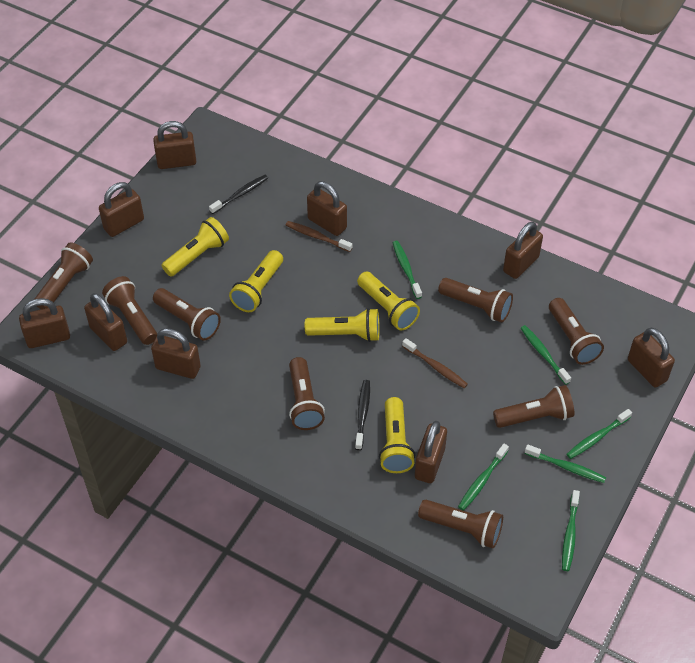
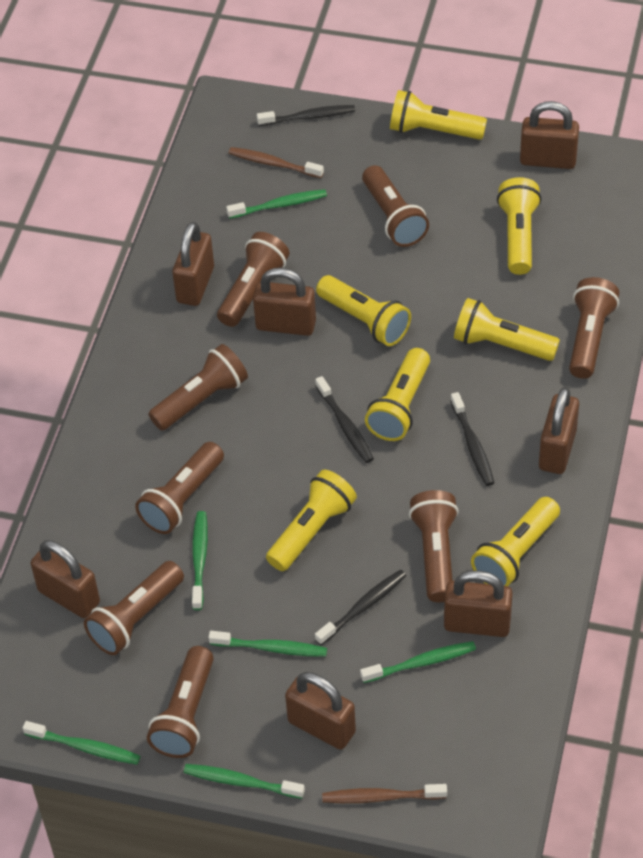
black toothbrush: 2 -> 4
brown padlock: 9 -> 7
yellow flashlight: 5 -> 7

